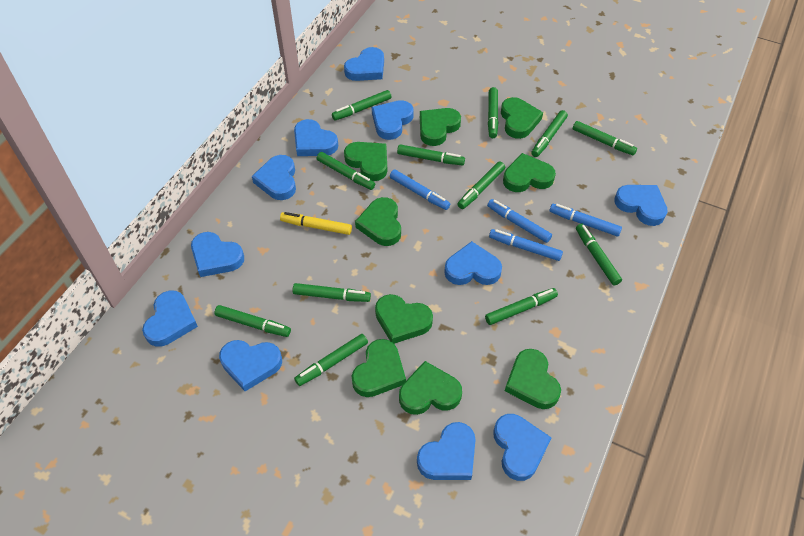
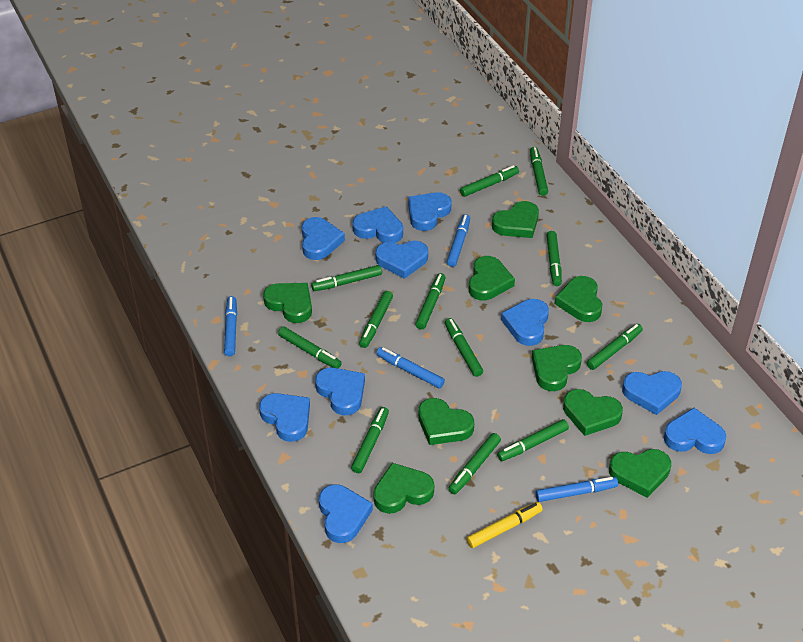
blue heart: 11 -> 10

